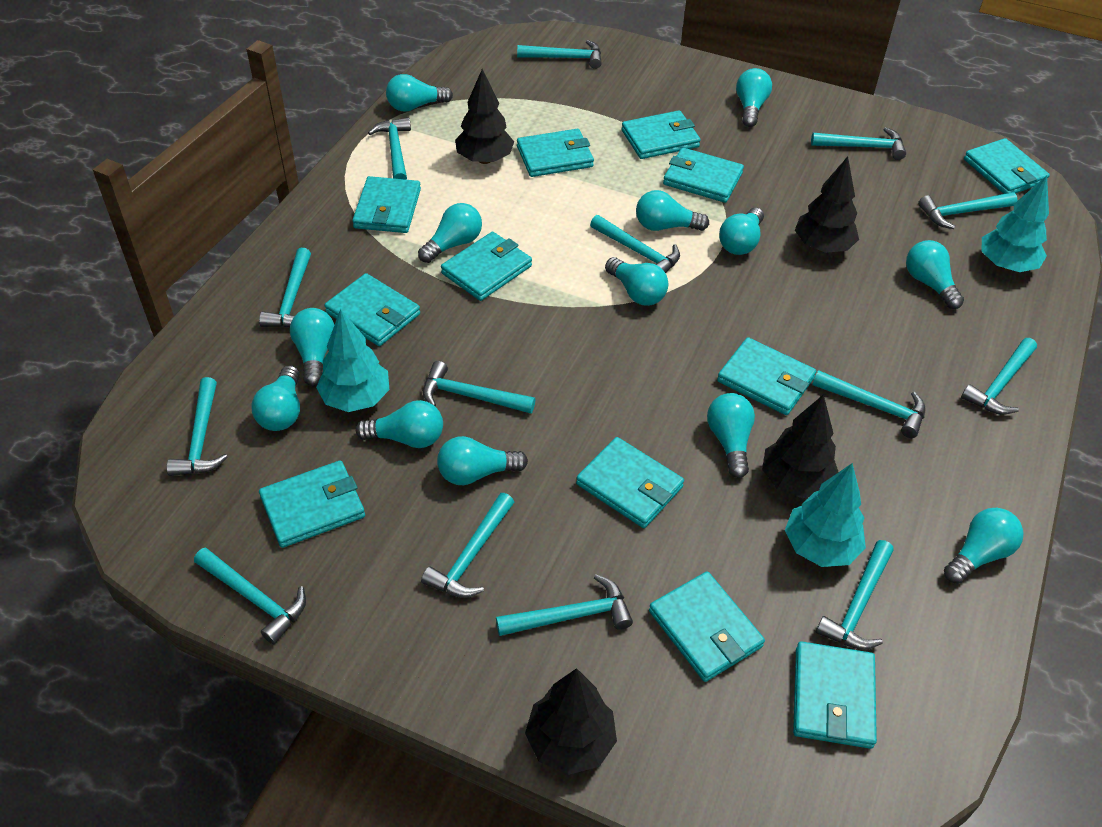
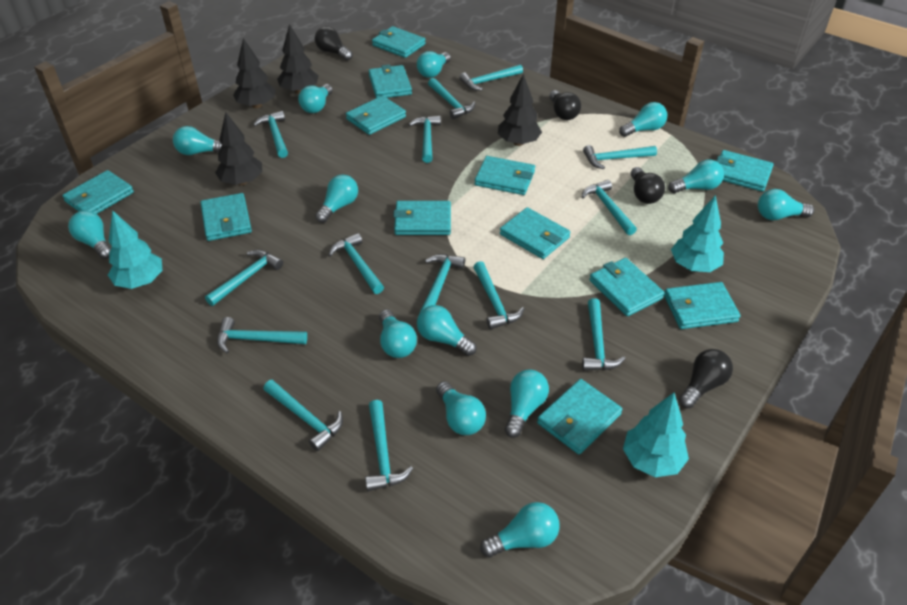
black light bulb: 0 -> 4

